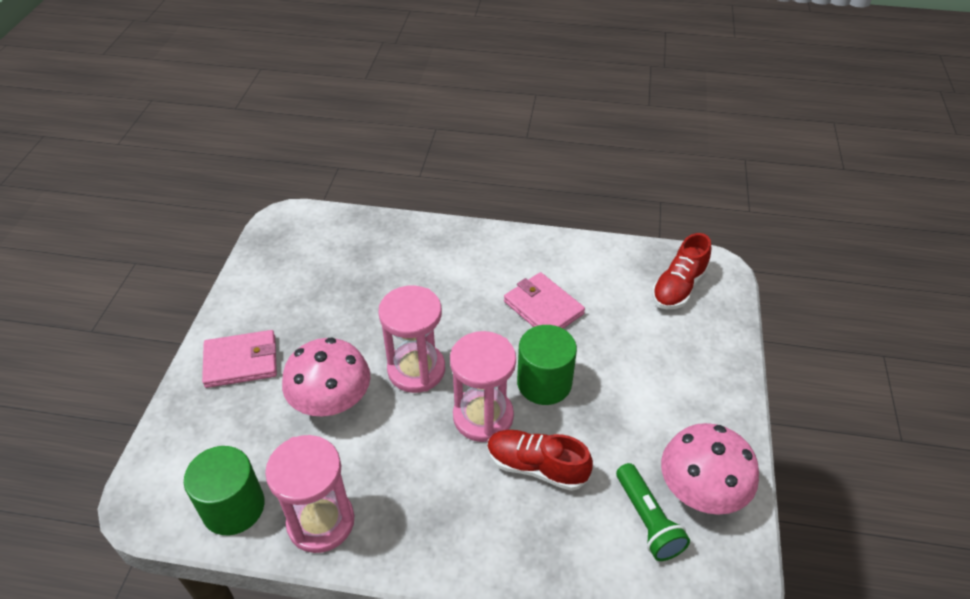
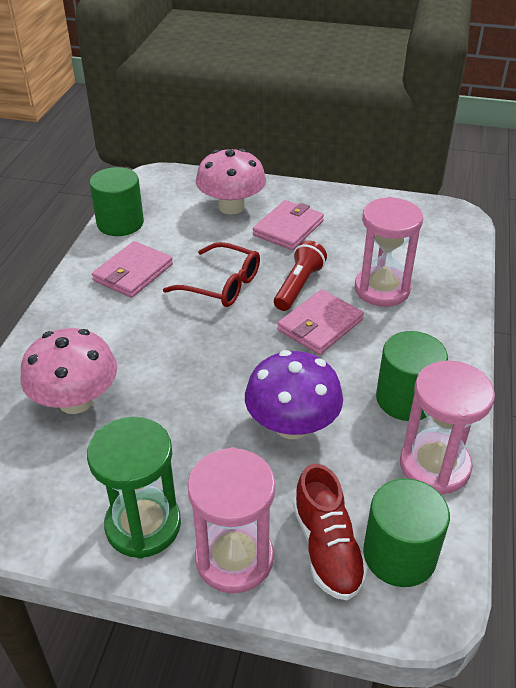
green cylinder: 2 -> 3
green flashlight: 1 -> 0
green hourglass: 0 -> 1
pink wallet: 2 -> 3
purple mushroom: 0 -> 1
red flashlight: 0 -> 1
red glasses: 0 -> 1
red shoe: 2 -> 1

